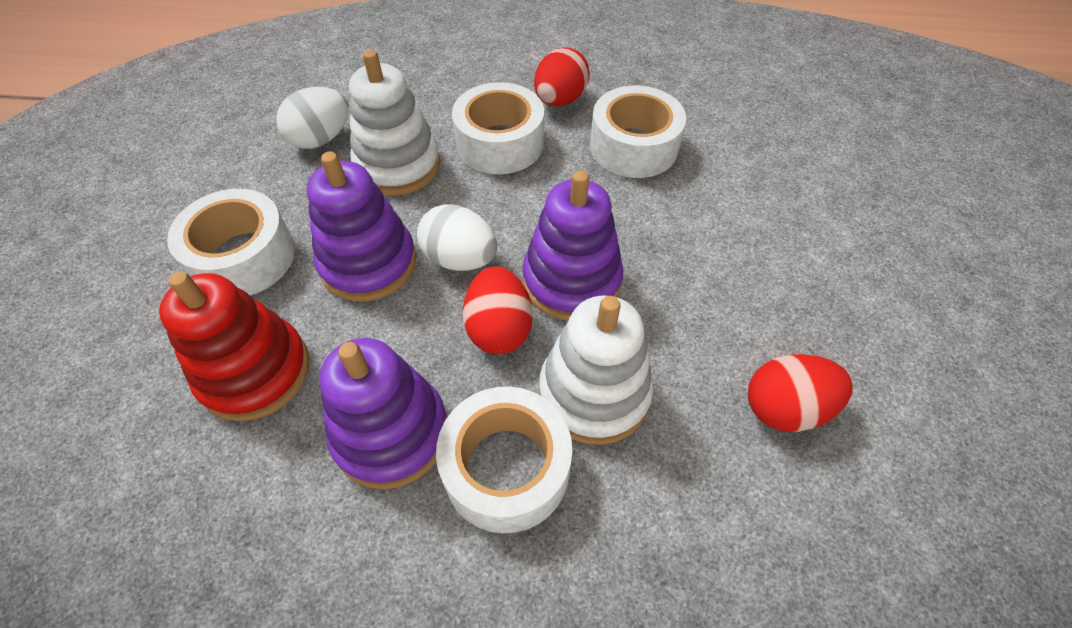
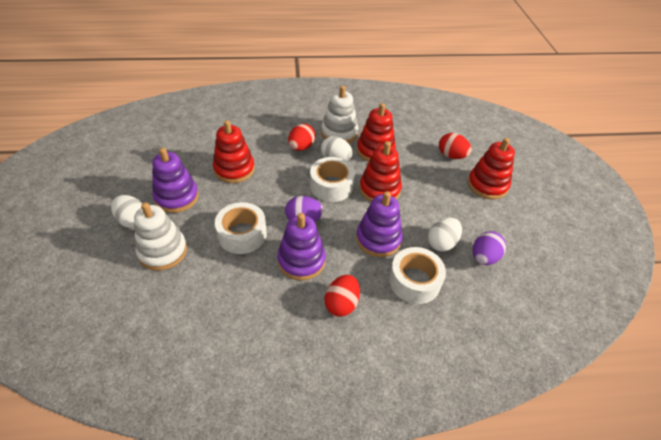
purple egg: 0 -> 2
red stacking toy: 1 -> 4
white egg: 2 -> 3
white tape: 4 -> 3

